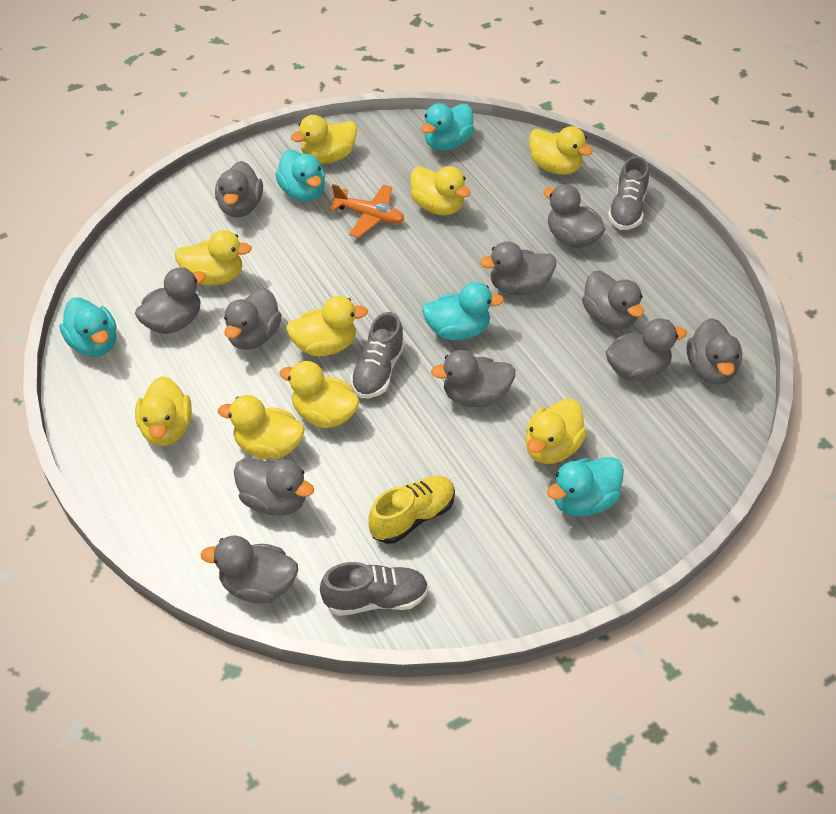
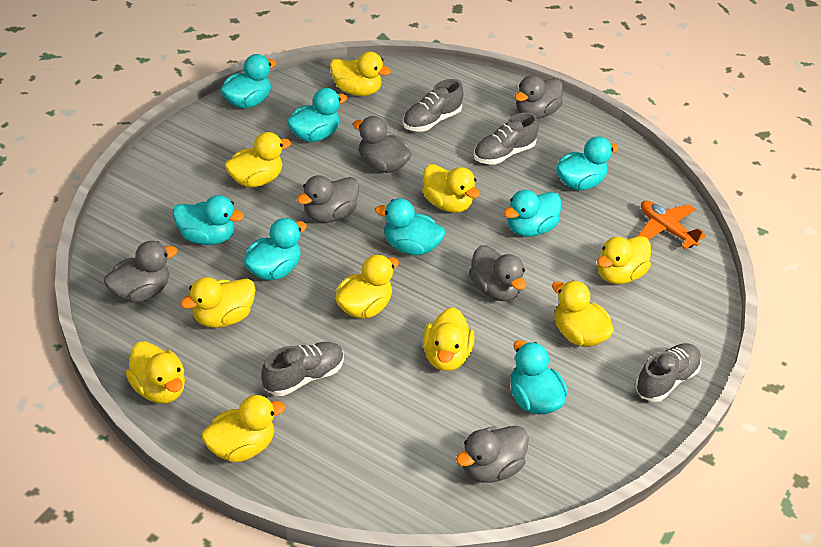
grey duck: 11 -> 6
grey shoe: 3 -> 4
turquoise duck: 5 -> 8
yellow duck: 9 -> 10
yellow shoe: 1 -> 0

